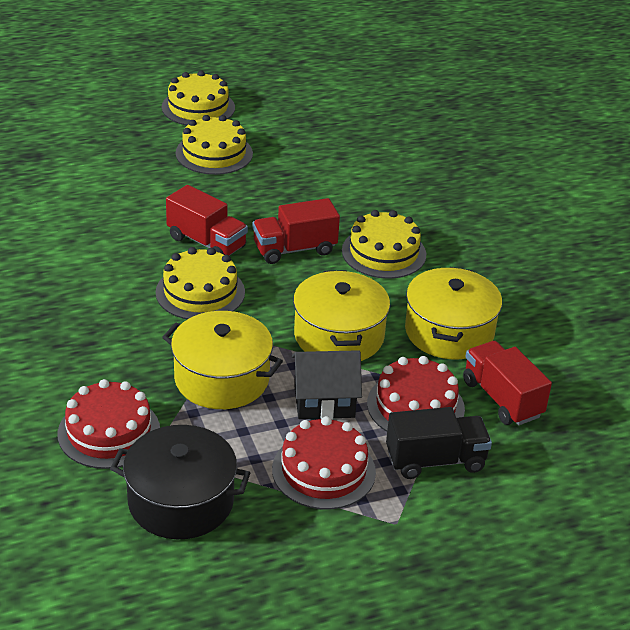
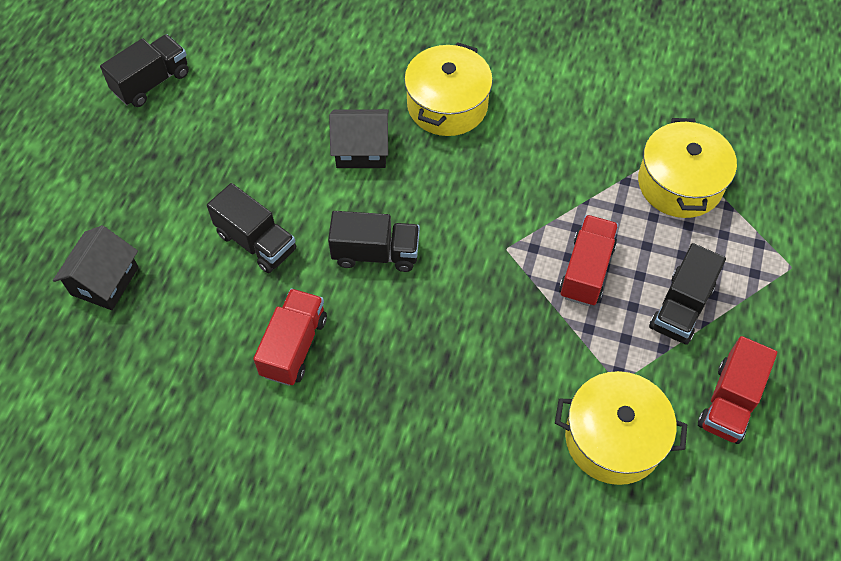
black house: 1 -> 2
black pot: 1 -> 0
black truck: 1 -> 4
red cake: 3 -> 0
yellow cake: 4 -> 0

